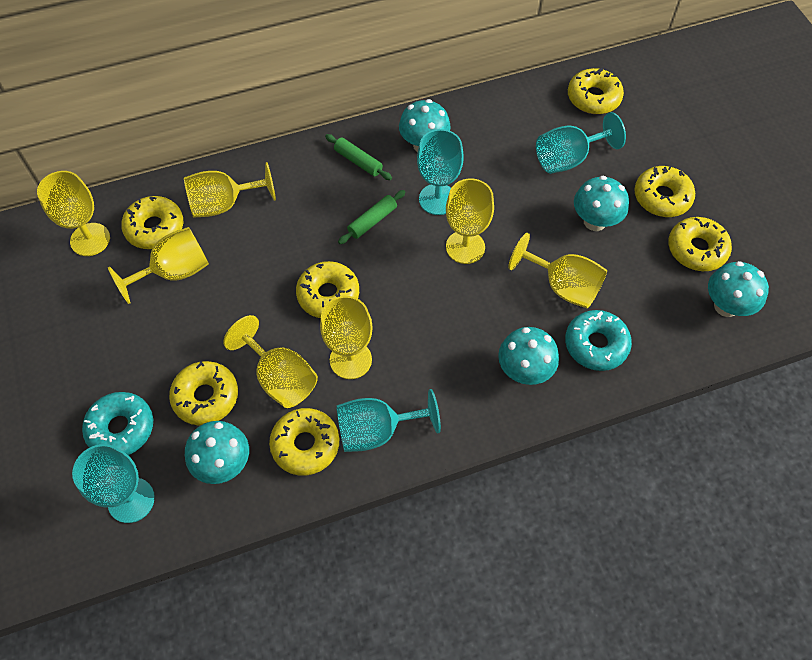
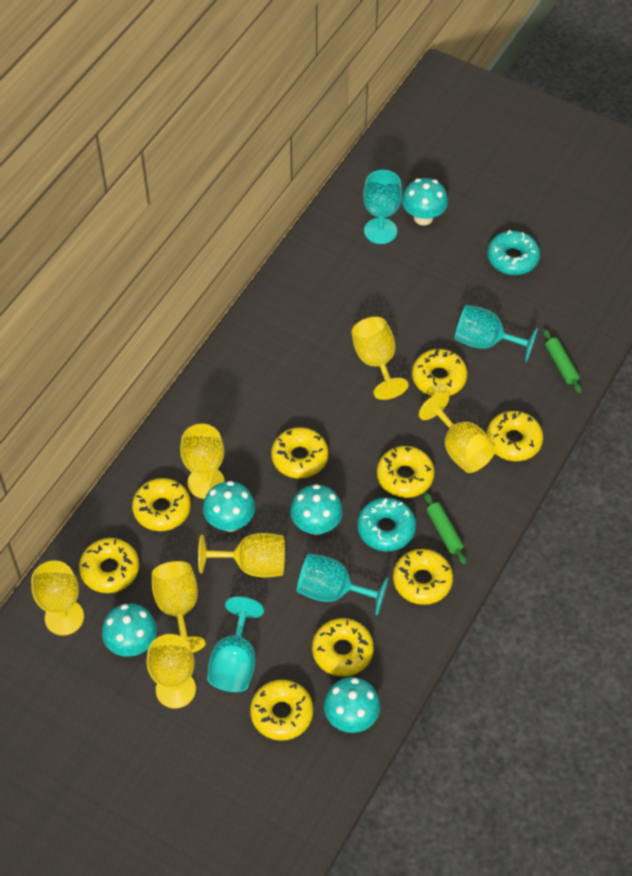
yellow donut: 7 -> 9

